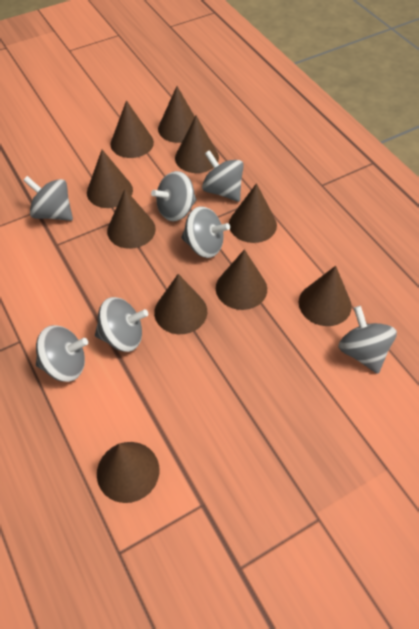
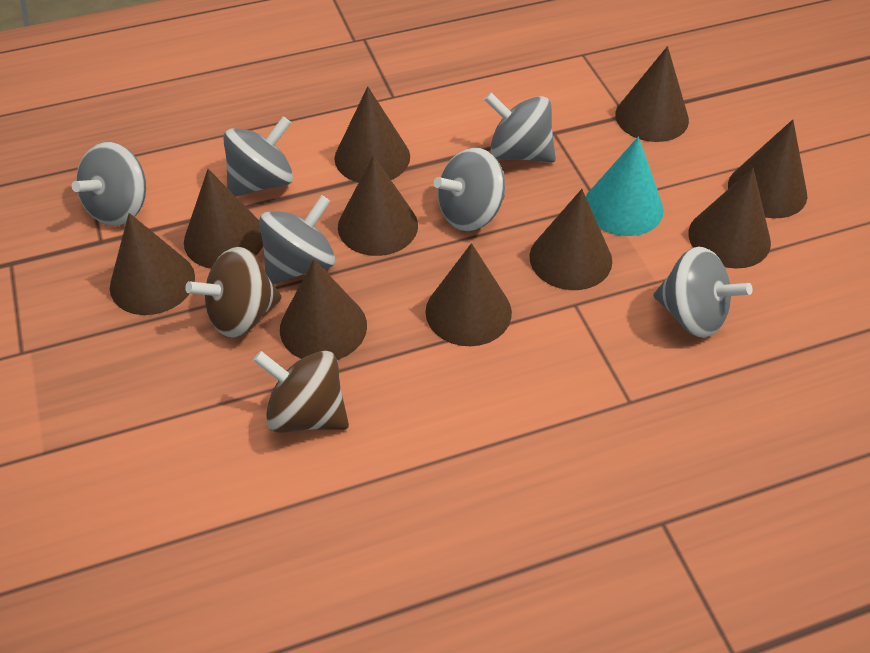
brown spinning top: 0 -> 2
grey spinning top: 7 -> 6
turquoise cone: 0 -> 1

